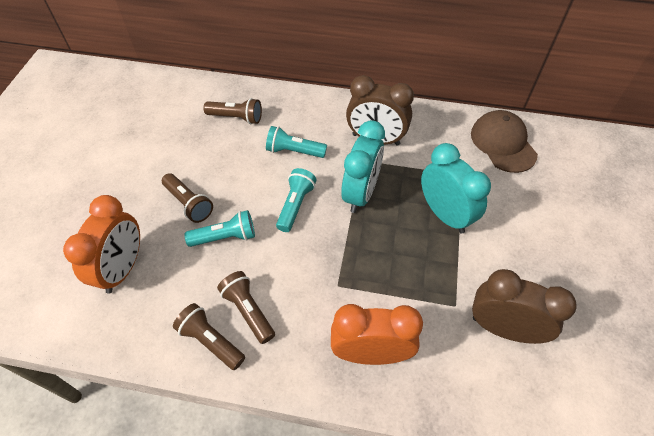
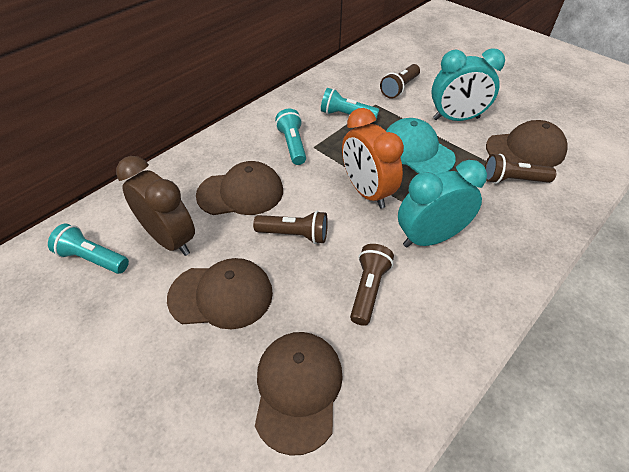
brown cap: 1 -> 4
brown clock: 2 -> 1
orange clock: 2 -> 1
turquoise cap: 0 -> 1

